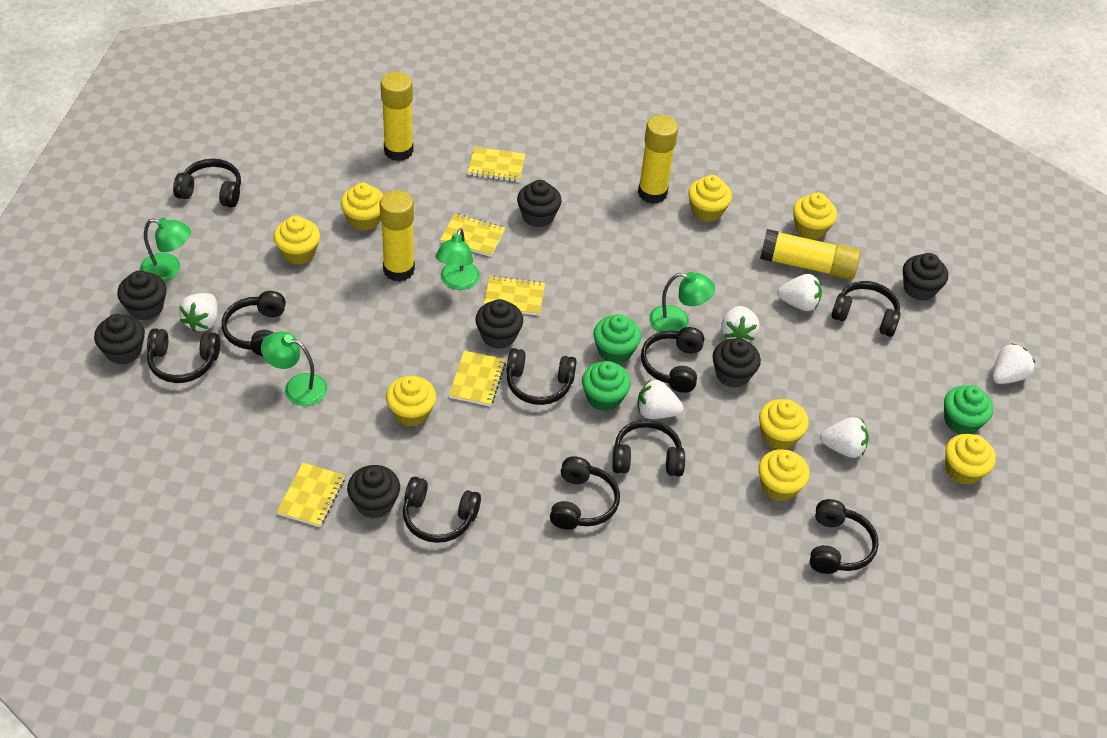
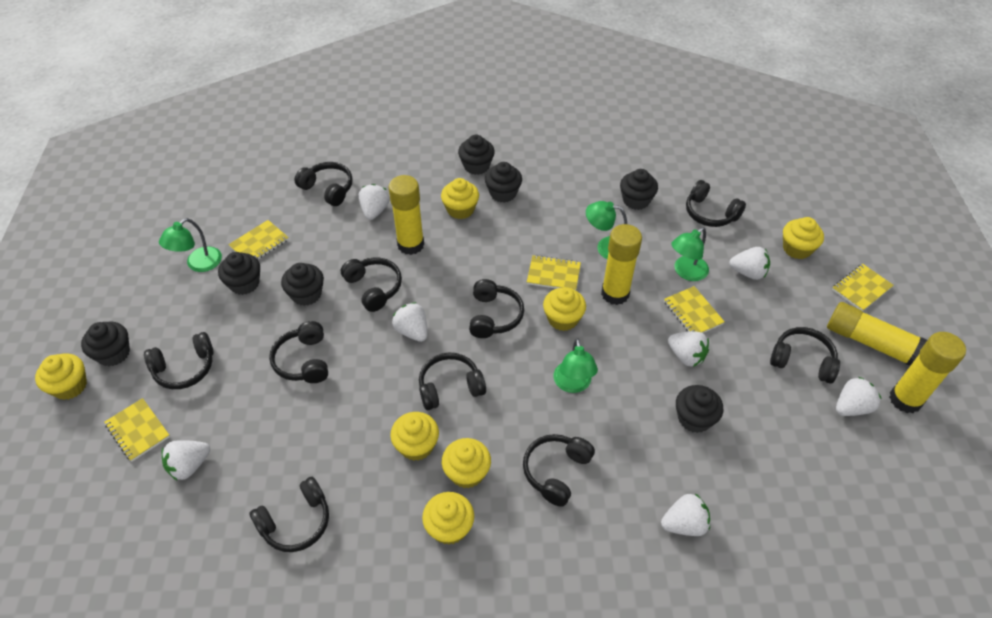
green cupcake: 3 -> 0
white strawberry: 6 -> 7
yellow cupcake: 8 -> 7

